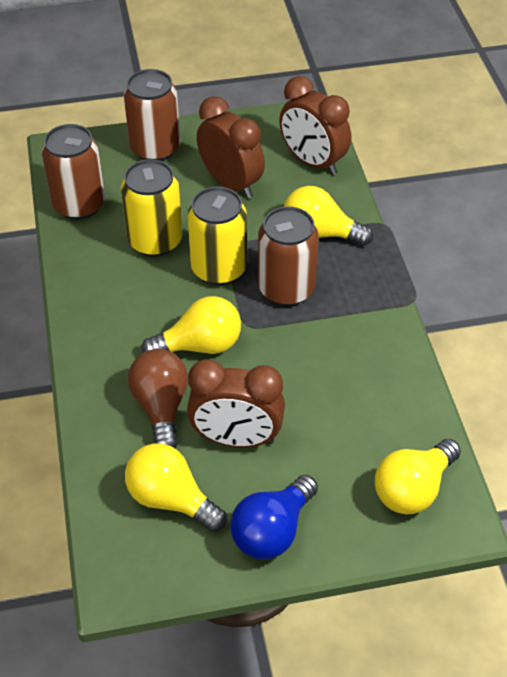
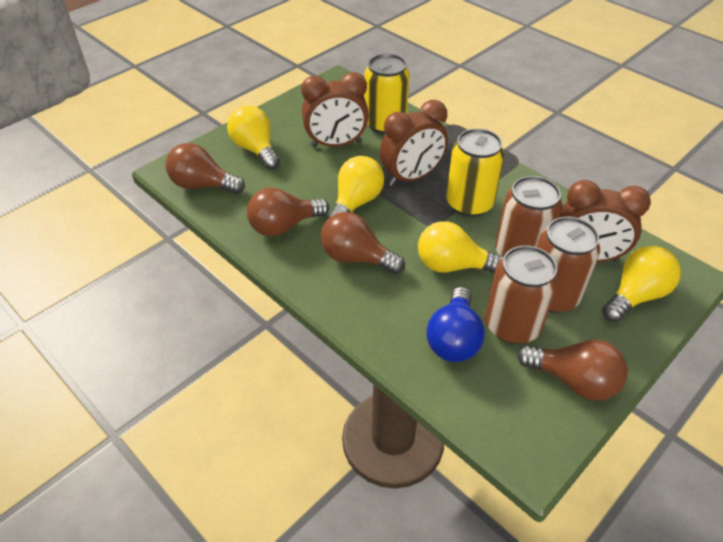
brown light bulb: 1 -> 4

